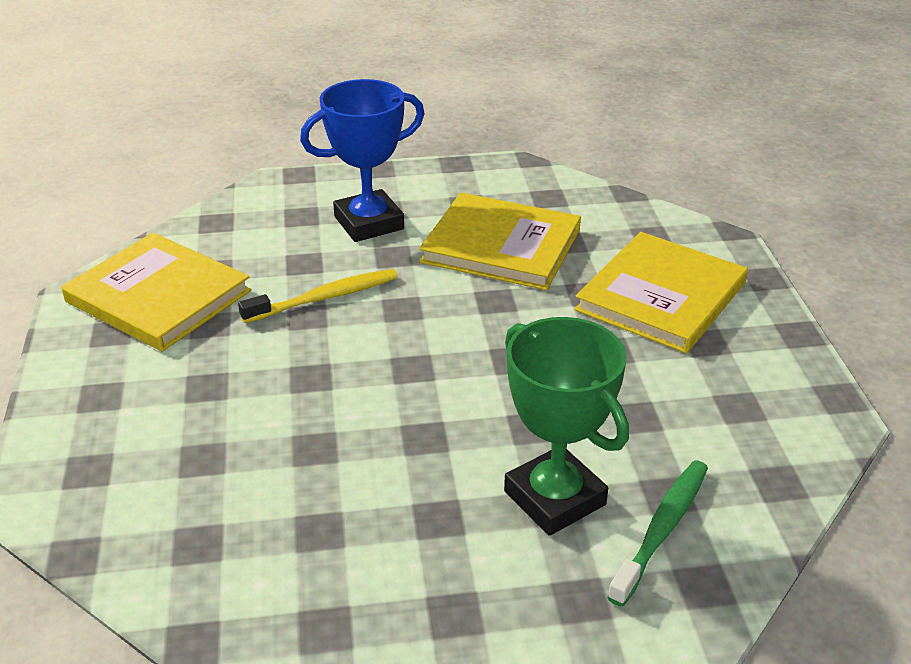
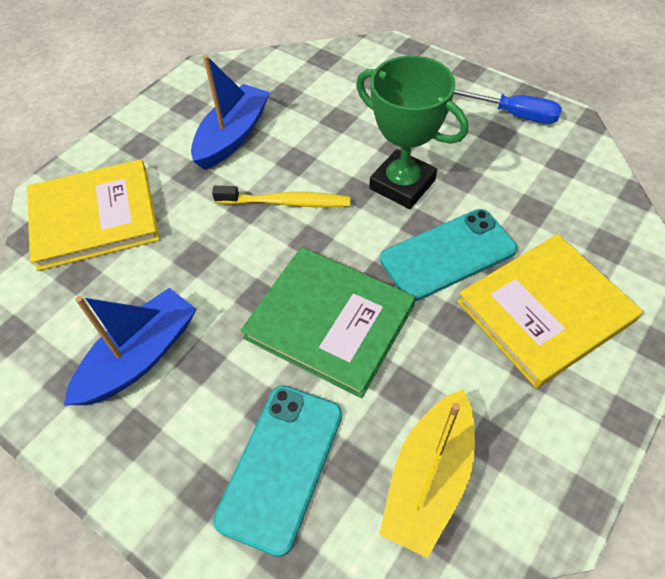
blue boat: 0 -> 2
blue screwdriver: 0 -> 1
blue trophy: 1 -> 0
green book: 0 -> 1
green toothbrush: 1 -> 0
turquoise phone: 0 -> 2
yellow boat: 0 -> 1
yellow book: 3 -> 2

